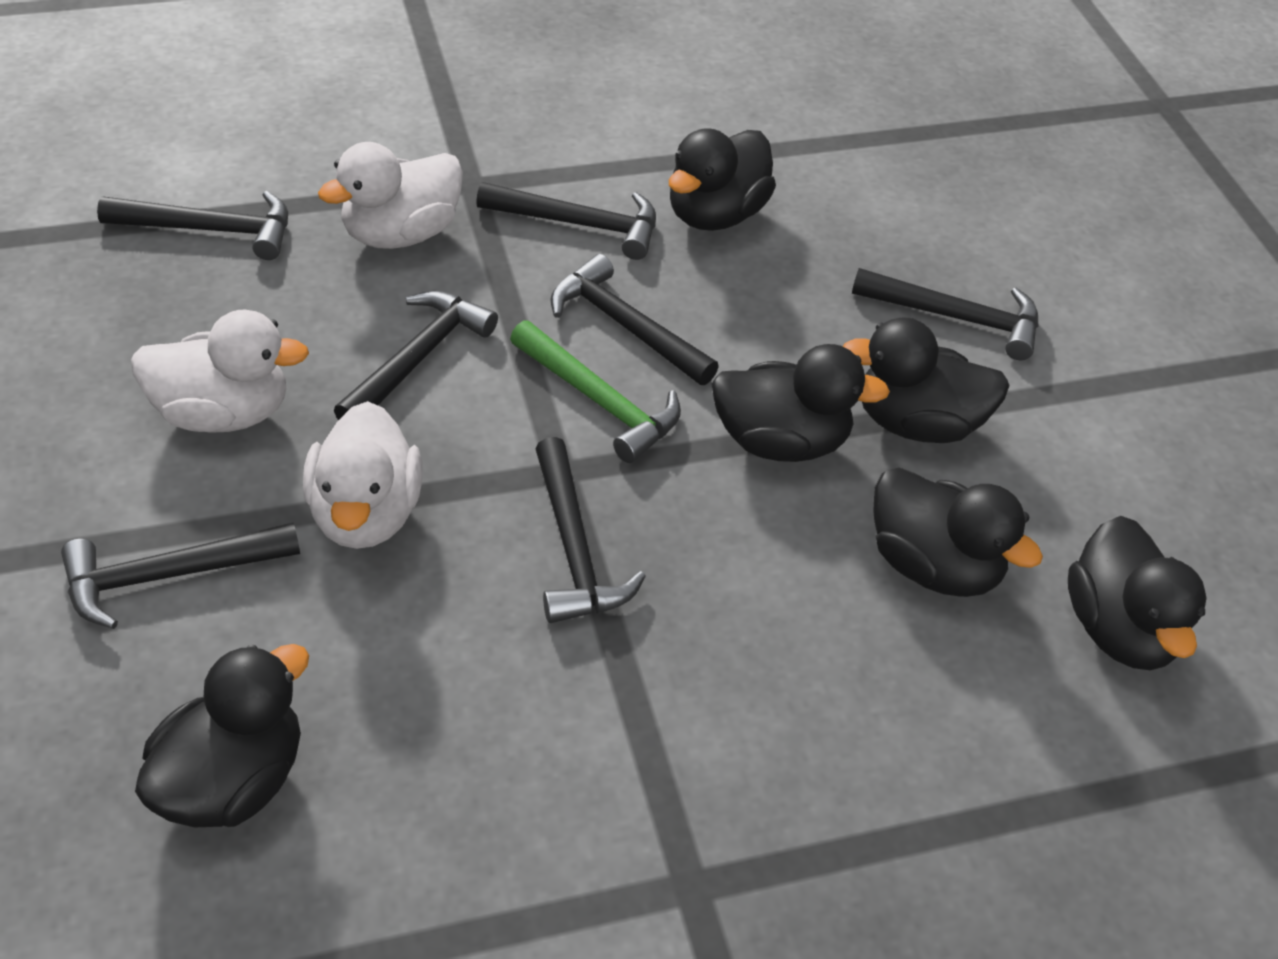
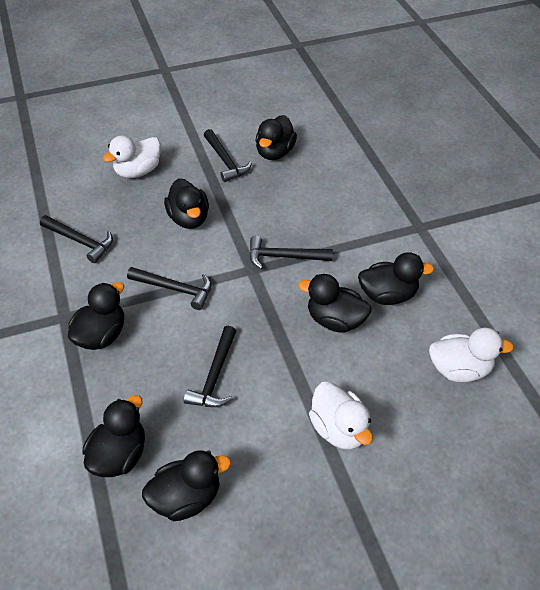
black duck: 6 -> 7
black hammer: 7 -> 5
green hammer: 1 -> 0

